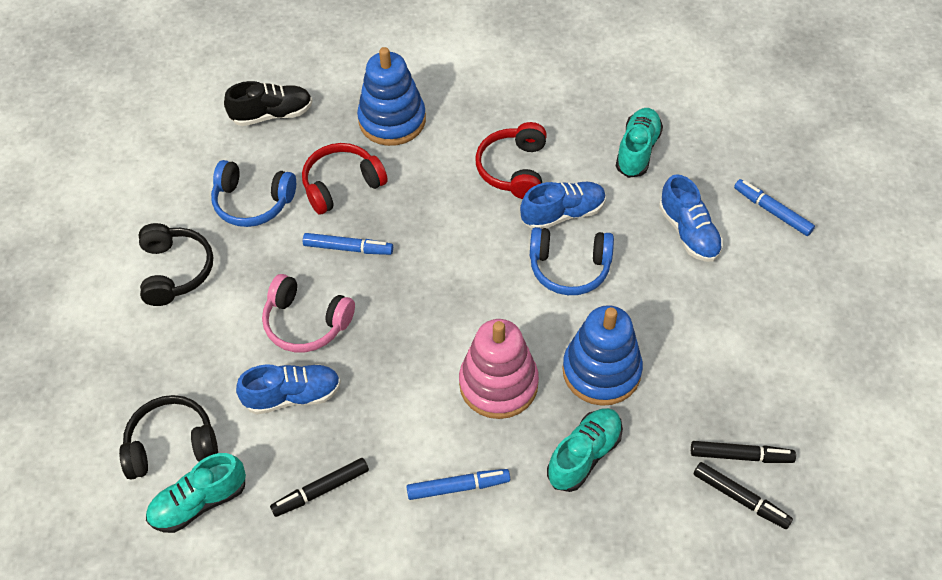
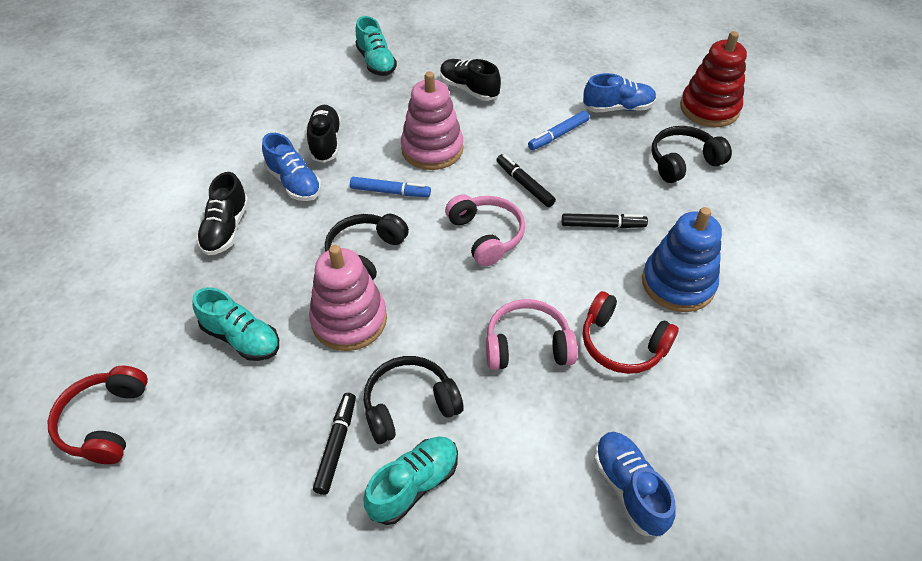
black headphones: 2 -> 3
black shoe: 1 -> 3
blue headphones: 2 -> 0
blue marker: 3 -> 2
blue stacking toy: 2 -> 1
pink headphones: 1 -> 2
pink stacking toy: 1 -> 2
red stacking toy: 0 -> 1

